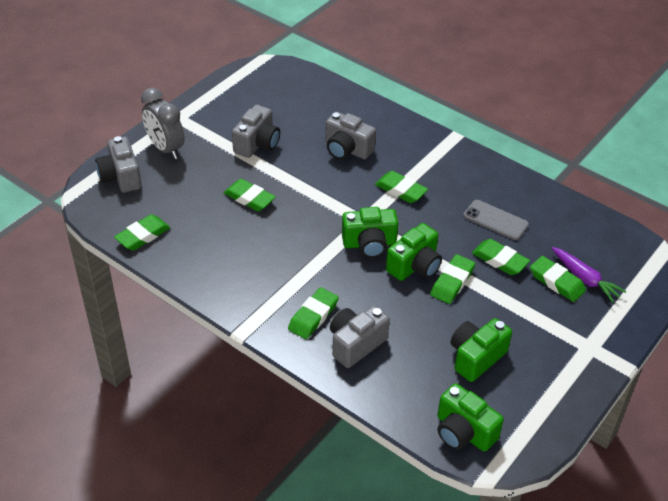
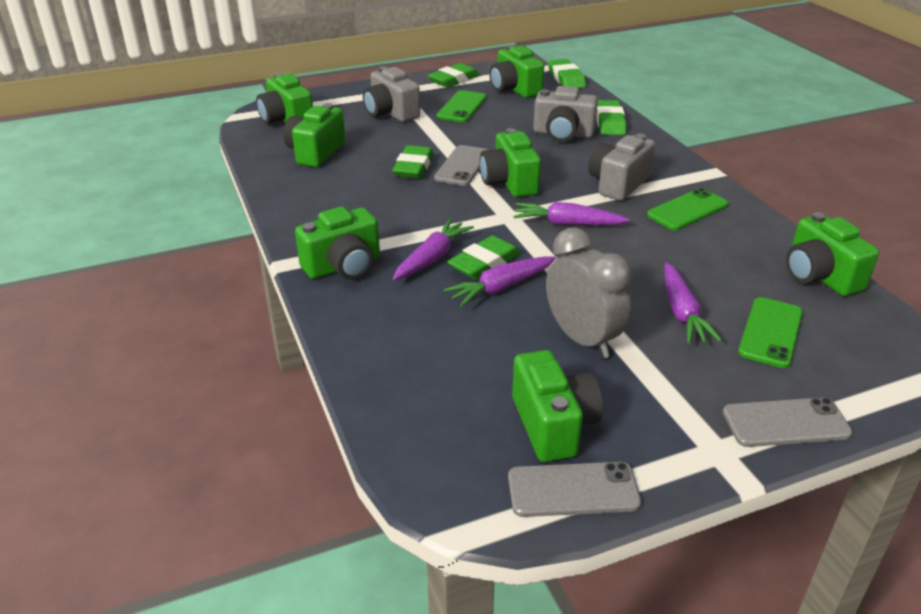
green camera: 4 -> 7
green eraser: 7 -> 5
green phone: 0 -> 3
grey camera: 4 -> 3
grey phone: 1 -> 3
purple carrot: 1 -> 4

